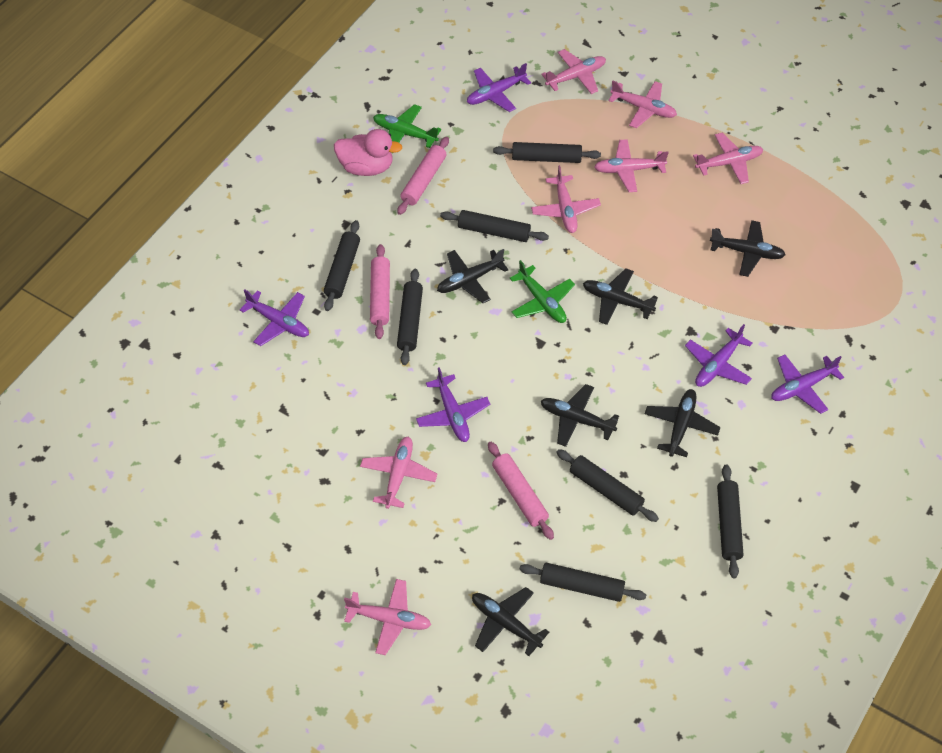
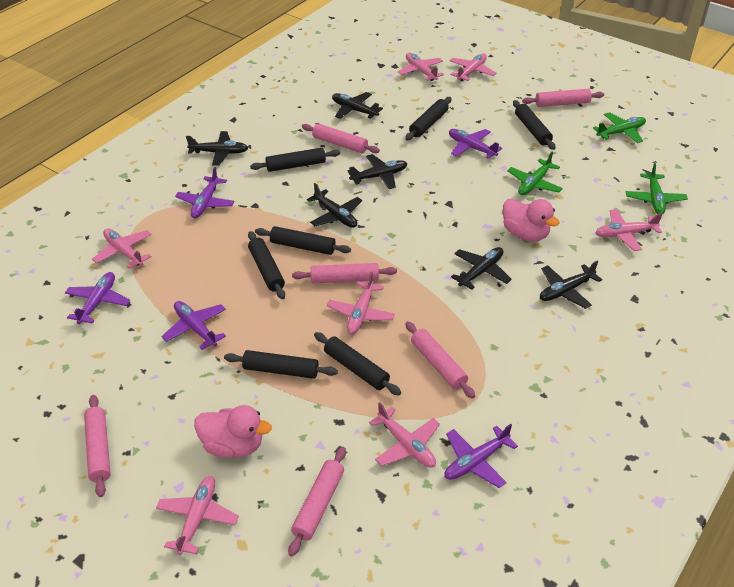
green plane: 2 -> 3
pink duck: 1 -> 2
pink rolling pin: 3 -> 6

